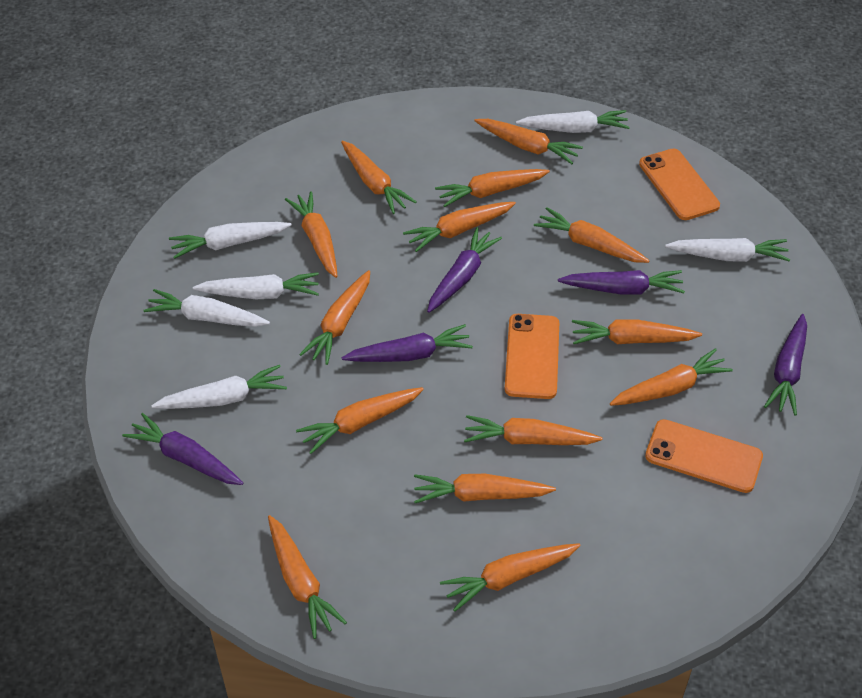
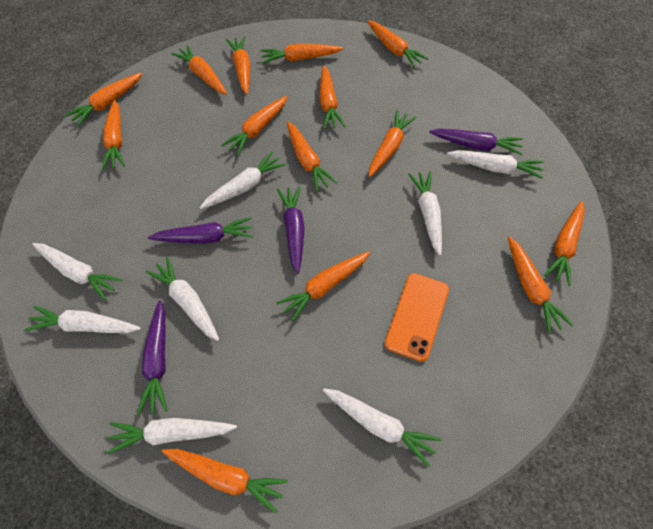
orange phone: 3 -> 1
purple carrot: 5 -> 4
white carrot: 6 -> 8

